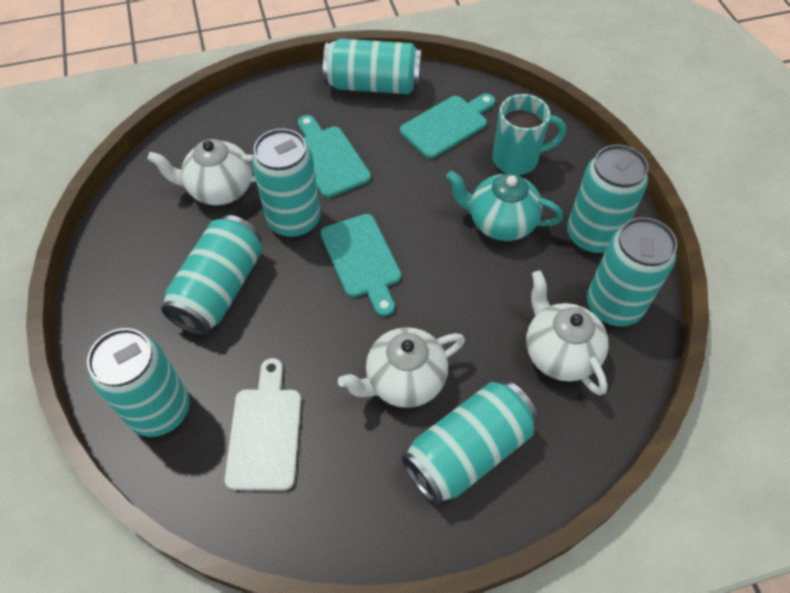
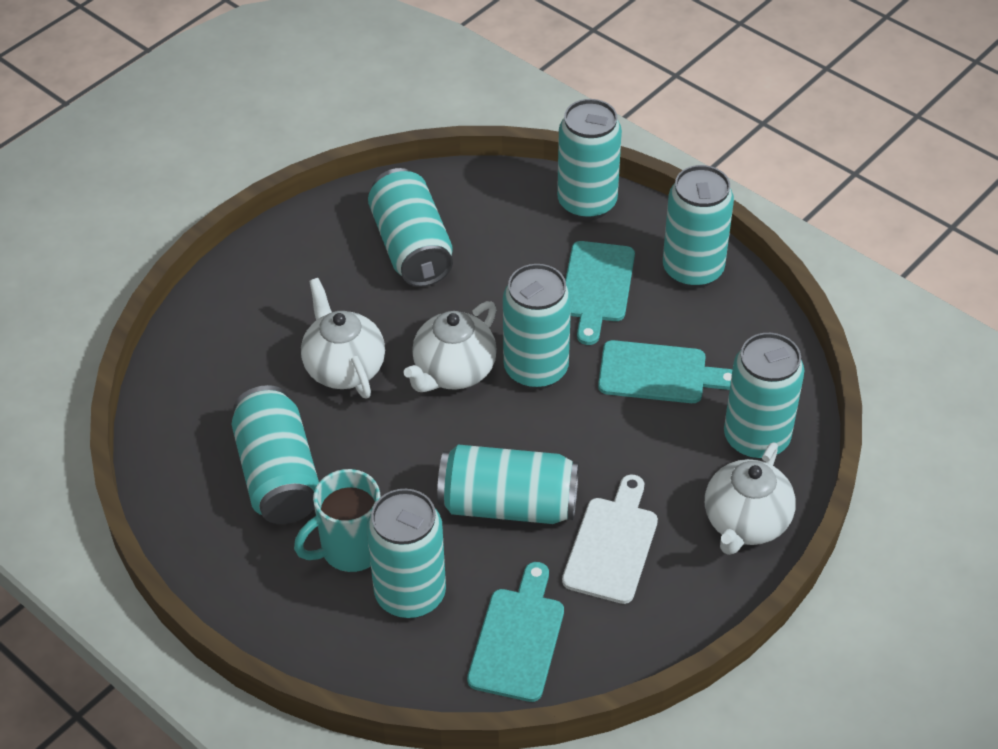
turquoise can: 7 -> 8
turquoise teapot: 1 -> 0

